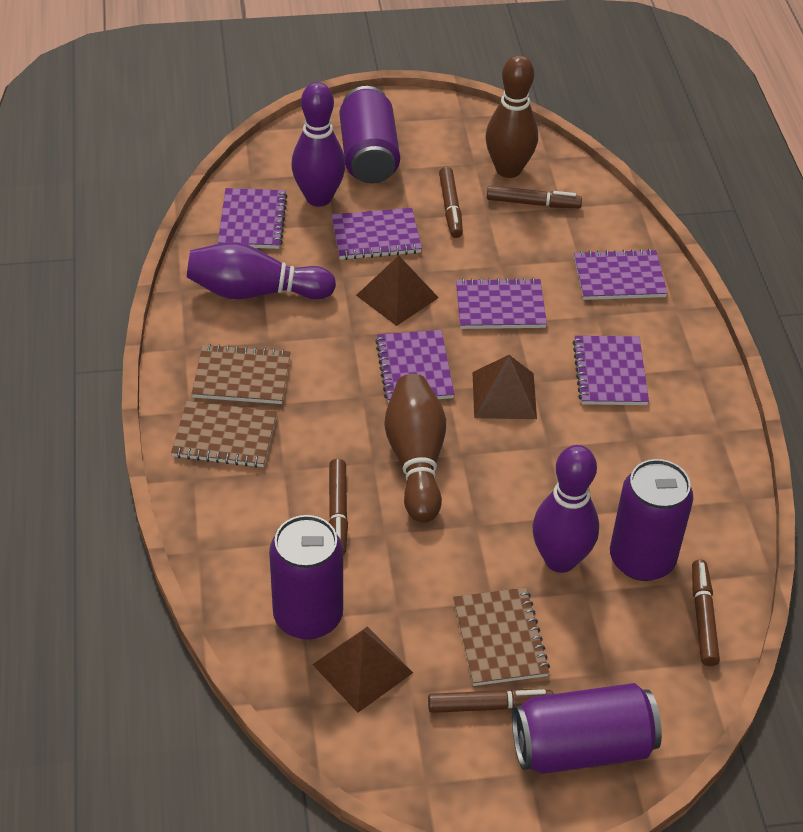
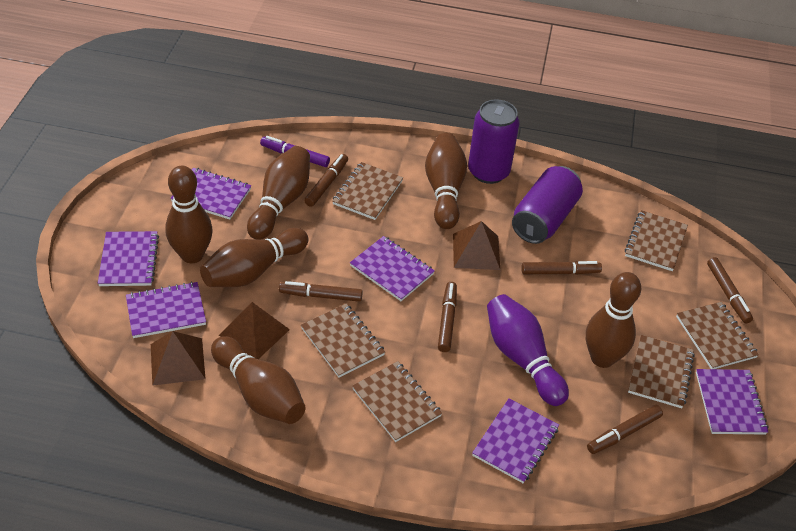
brown bowling pin: 2 -> 6
brown marker: 5 -> 6
brown notebook: 3 -> 6
purple bowling pin: 3 -> 1
purple can: 4 -> 2
purple marker: 0 -> 1

